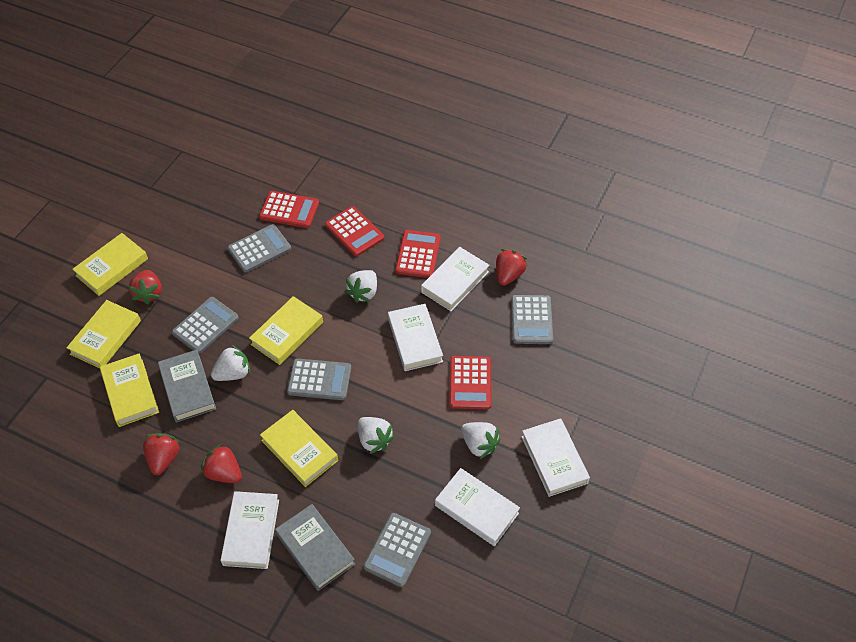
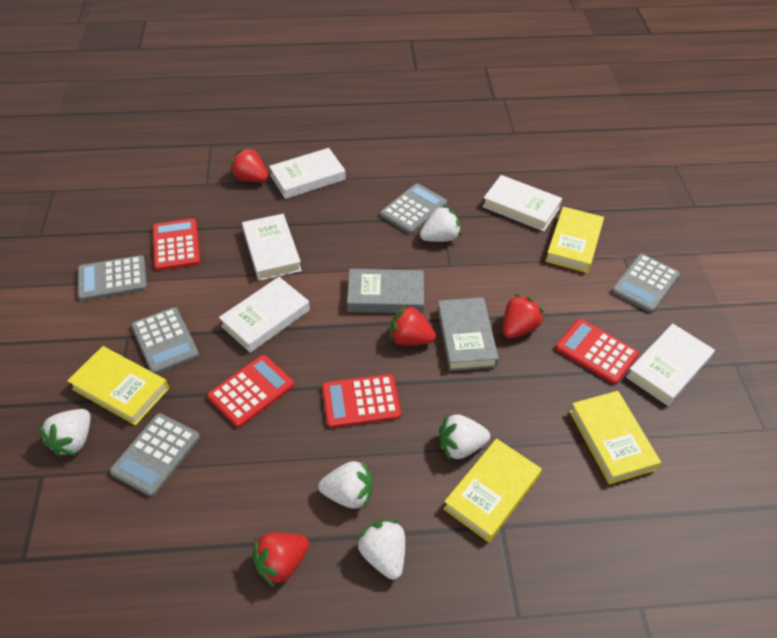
white strawberry: 4 -> 5
yellow book: 5 -> 4

